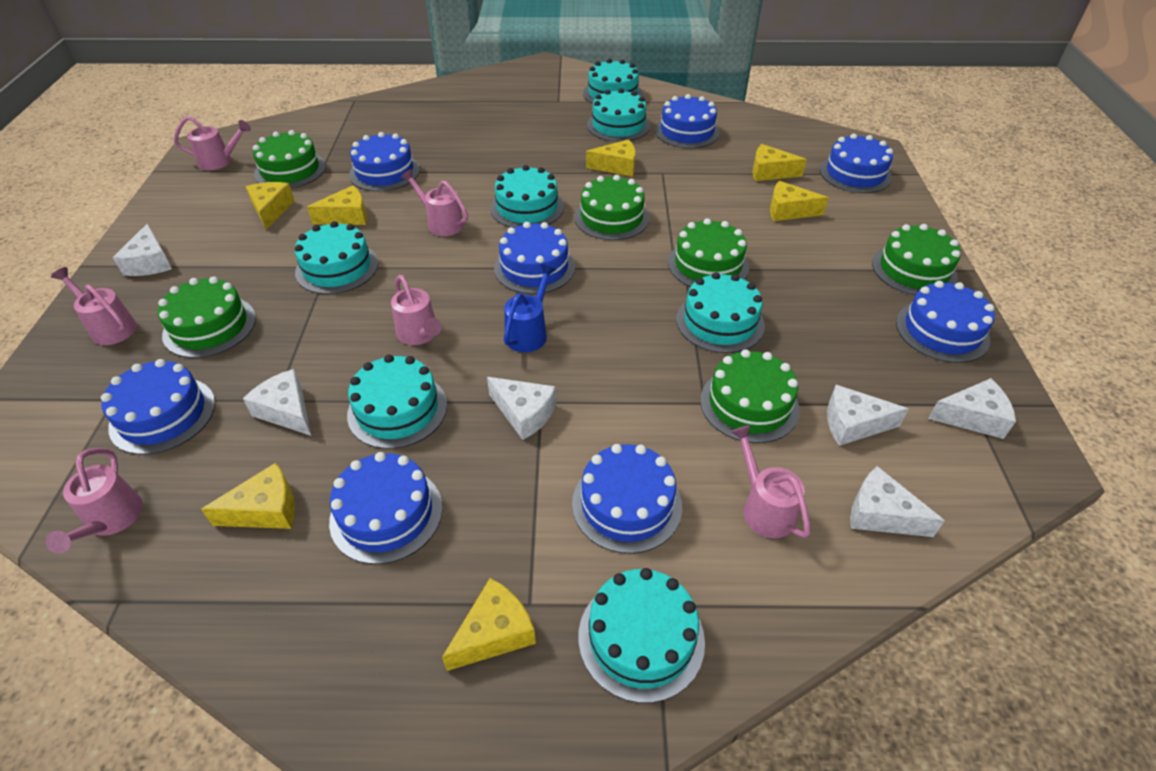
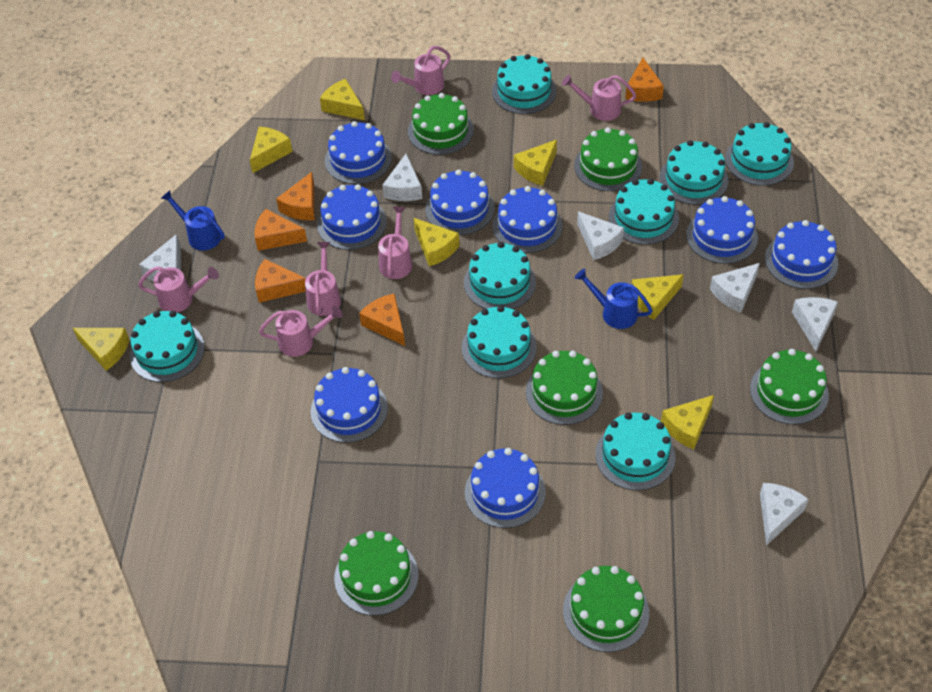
blue watering can: 1 -> 2
orange cheese: 0 -> 5
turquoise cake: 7 -> 8

